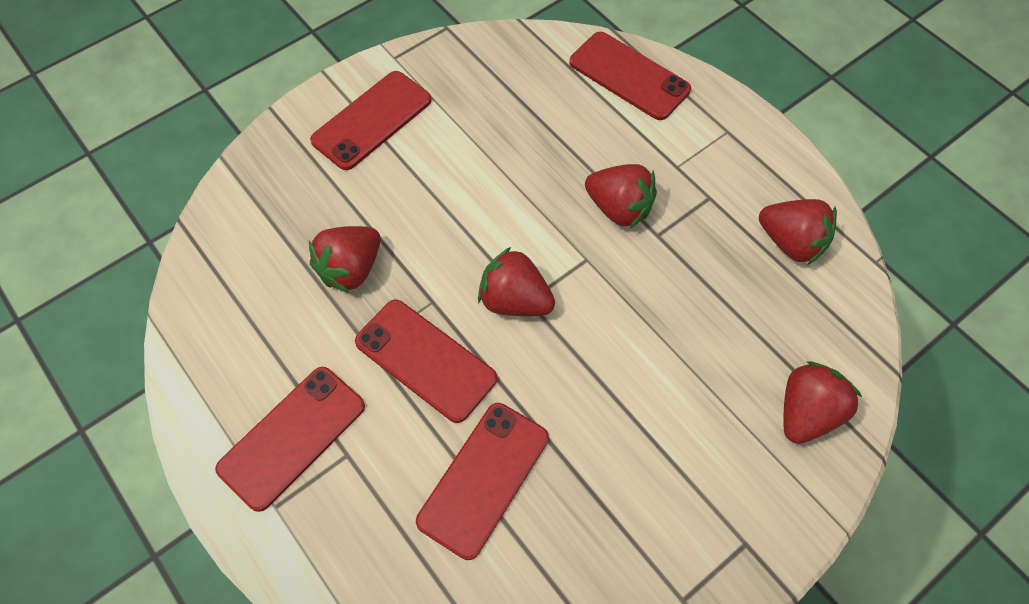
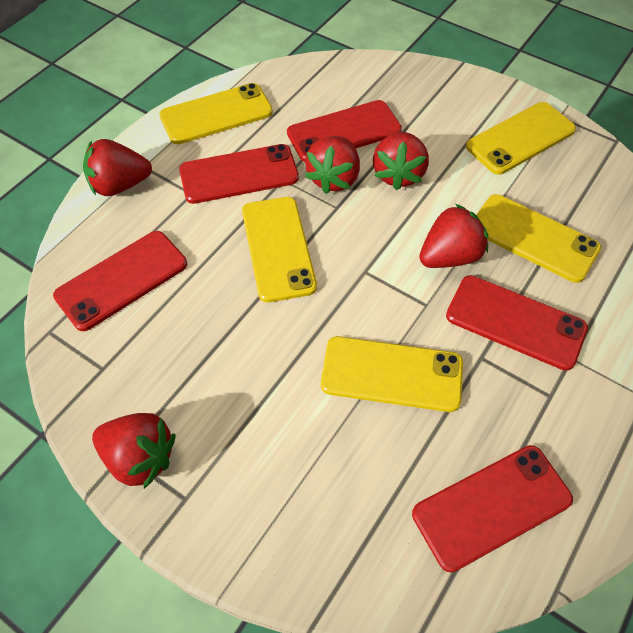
yellow phone: 0 -> 5

